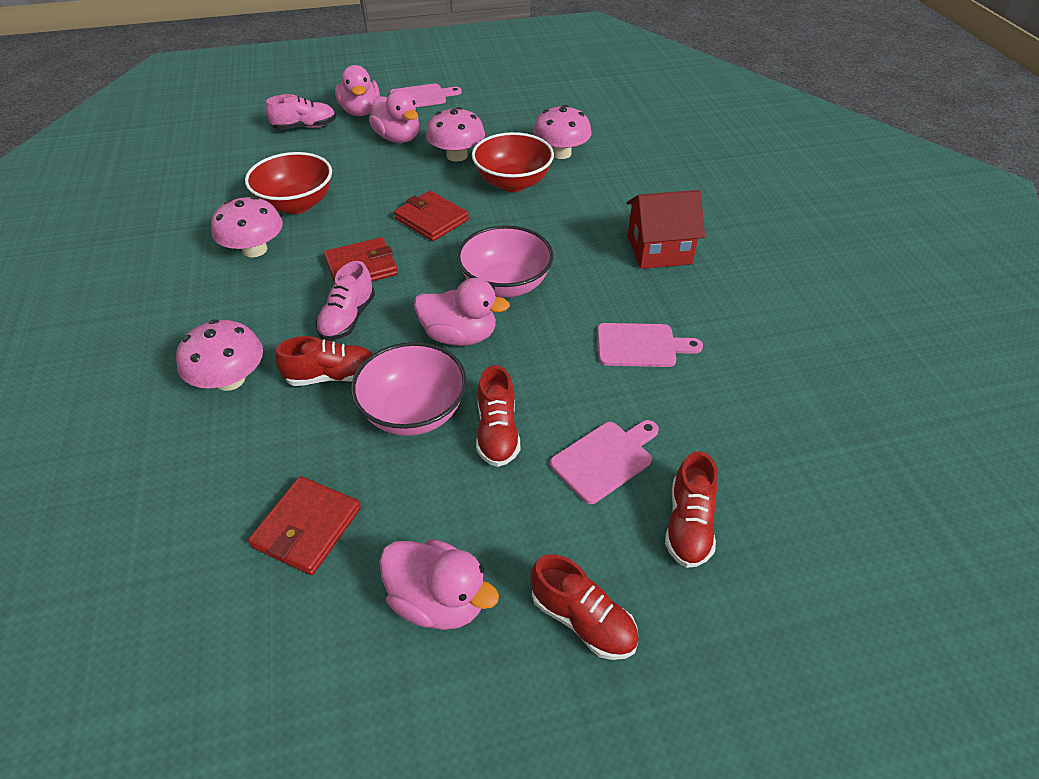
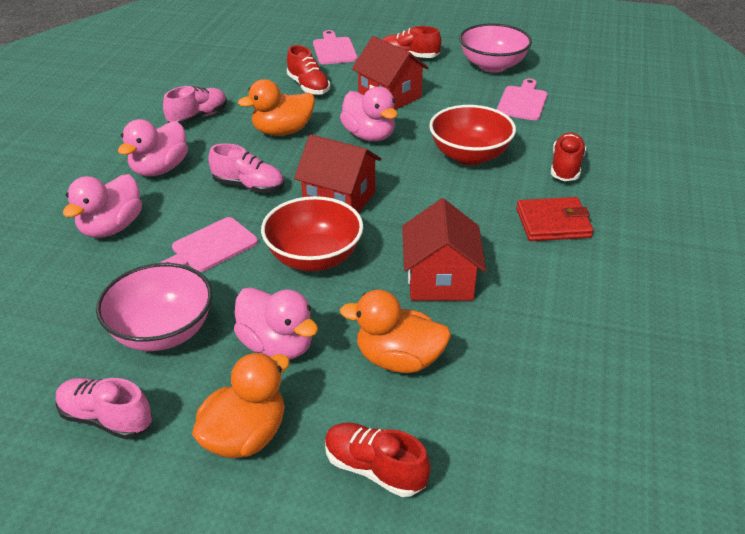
orange duck: 0 -> 3
pink mushroom: 4 -> 0
pink shoe: 2 -> 3
red house: 1 -> 3
red wallet: 3 -> 1

